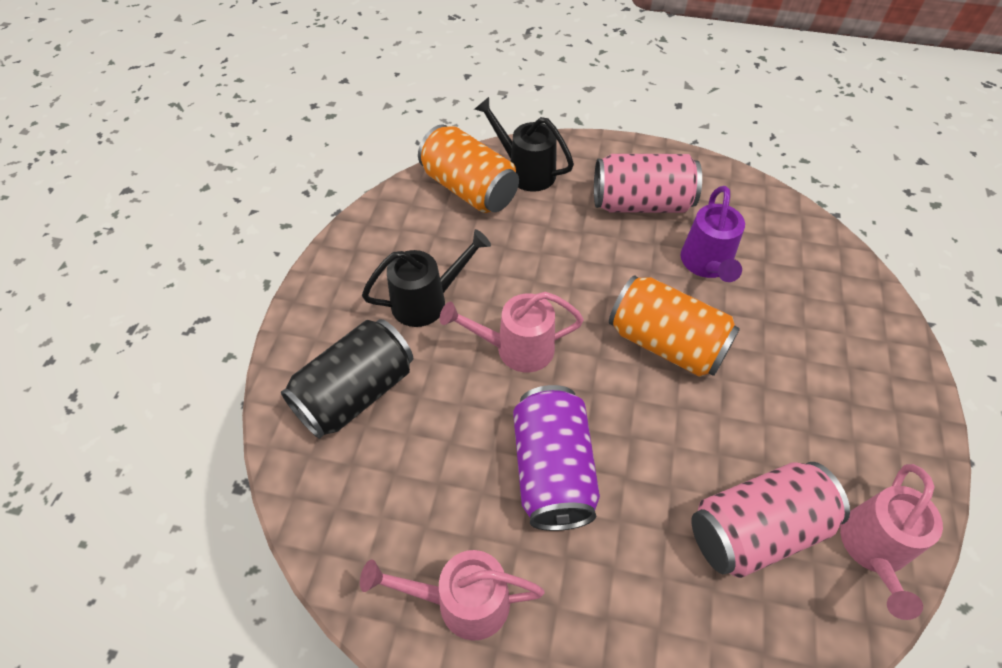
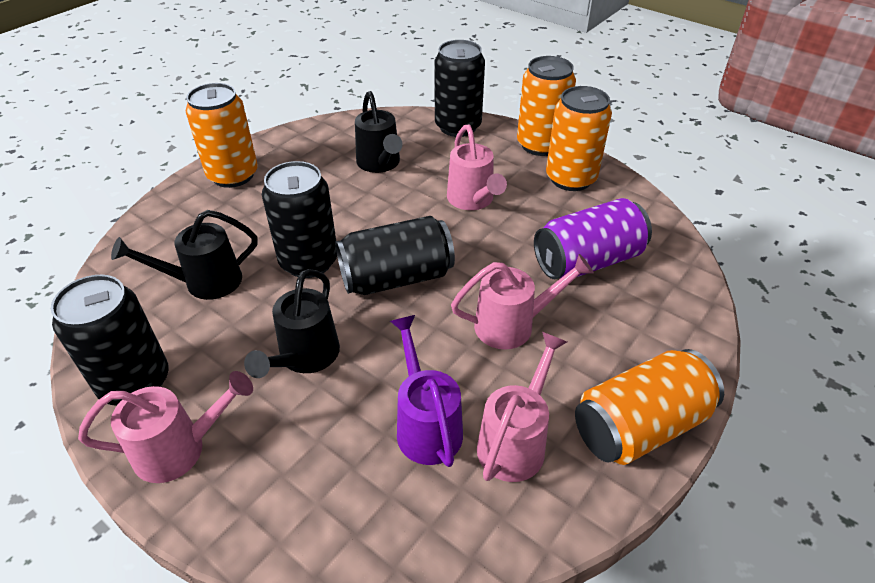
black can: 1 -> 4
black watering can: 2 -> 3
orange can: 2 -> 4
pink can: 2 -> 0
pink watering can: 3 -> 4

